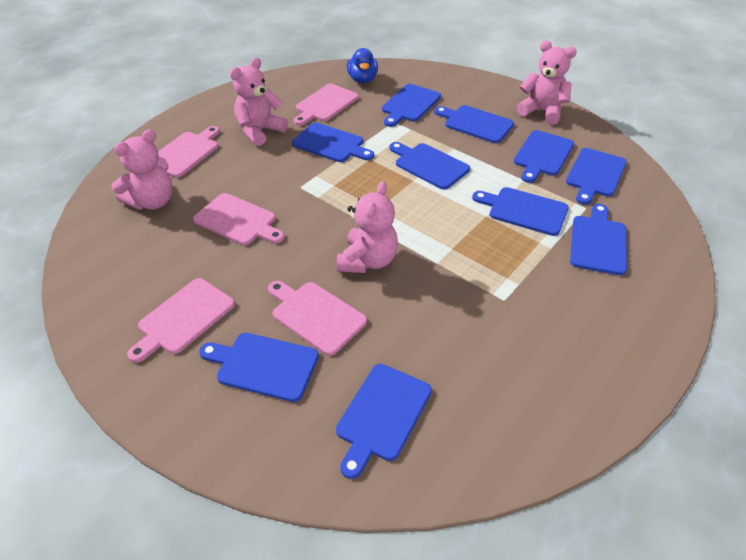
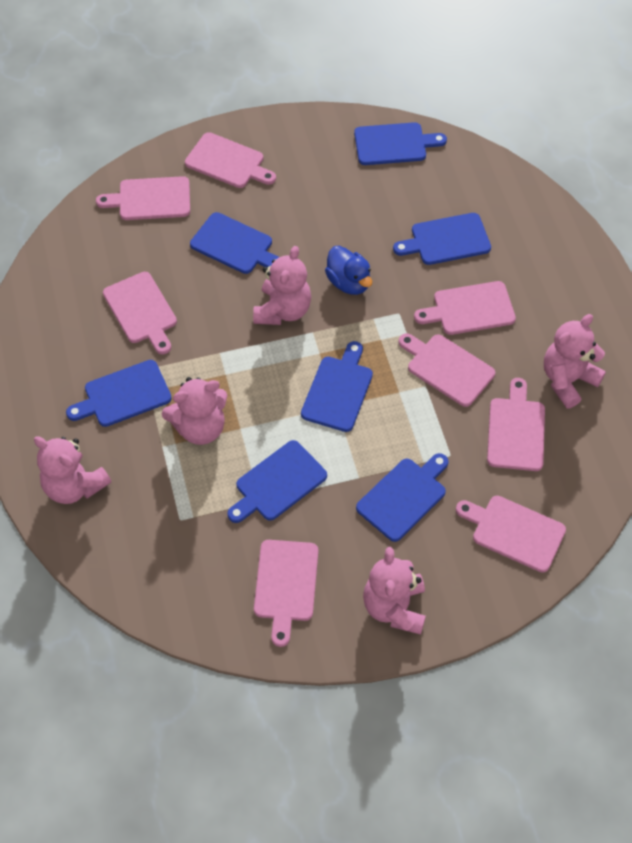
blue cutting board: 10 -> 7
pink cutting board: 5 -> 8
pink teddy bear: 4 -> 5

